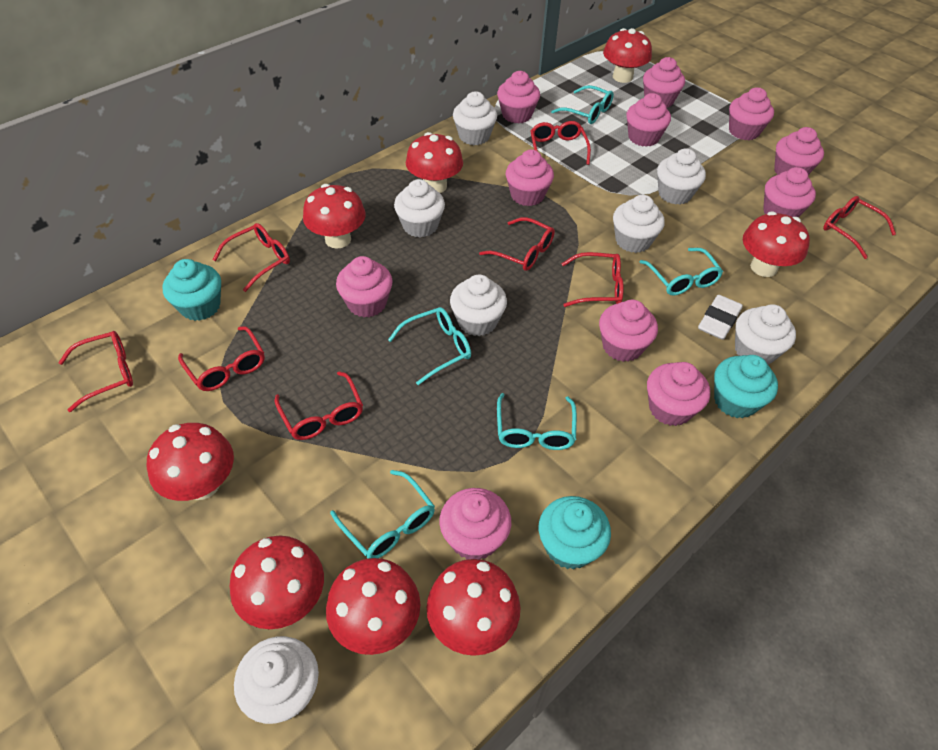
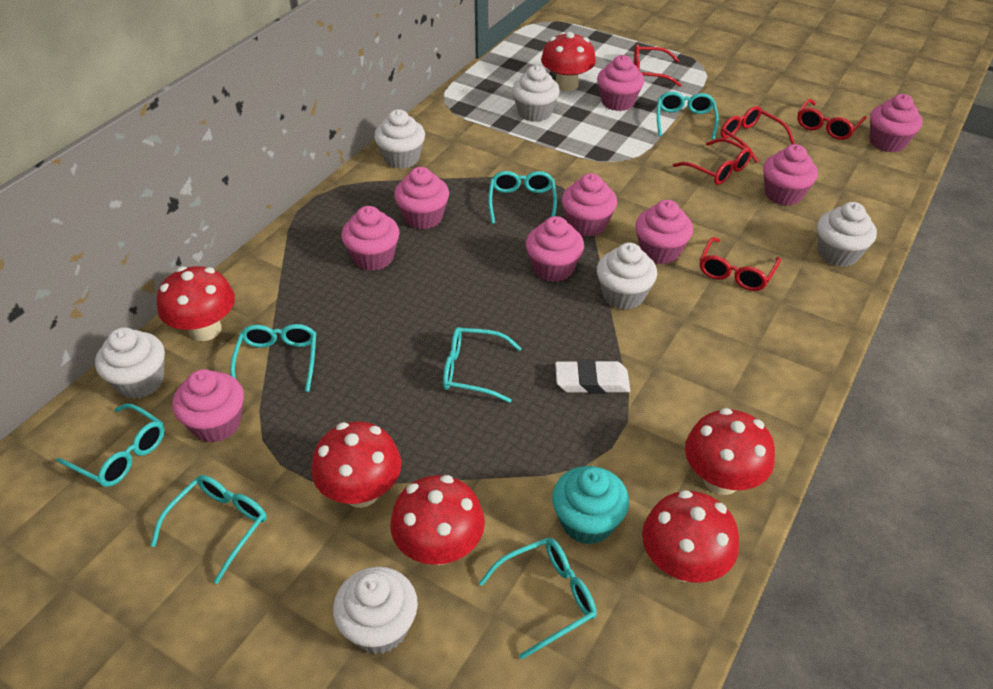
pink cupcake: 11 -> 9
red glasses: 8 -> 5
red mushroom: 8 -> 6
turquoise cupcake: 3 -> 1
turquoise glasses: 5 -> 7
white cupcake: 7 -> 6

